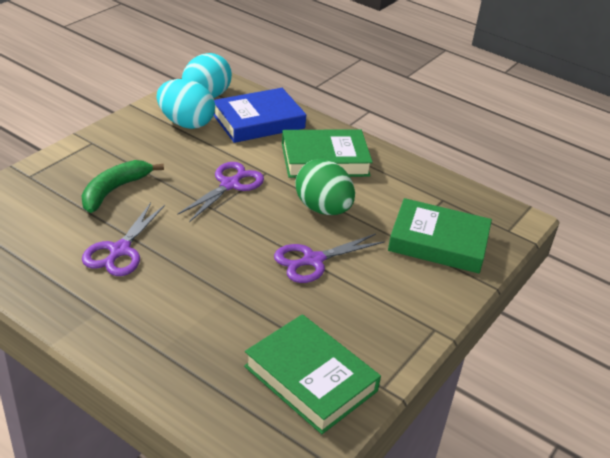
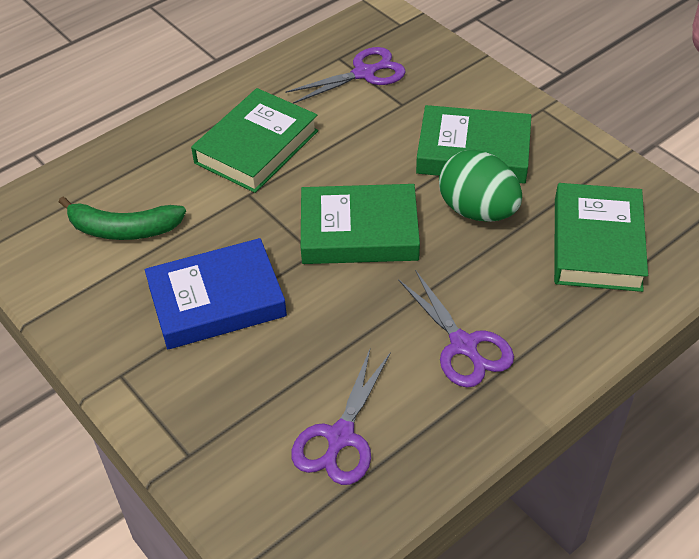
green book: 3 -> 4
turquoise egg: 2 -> 0

